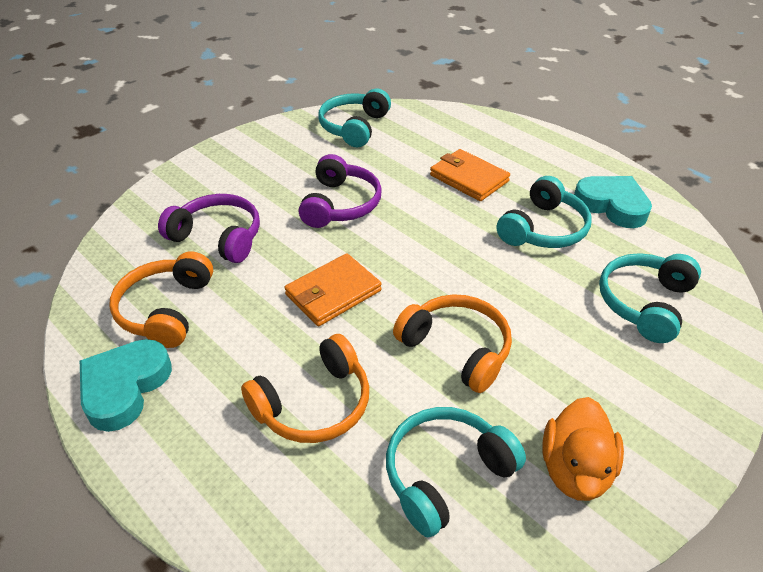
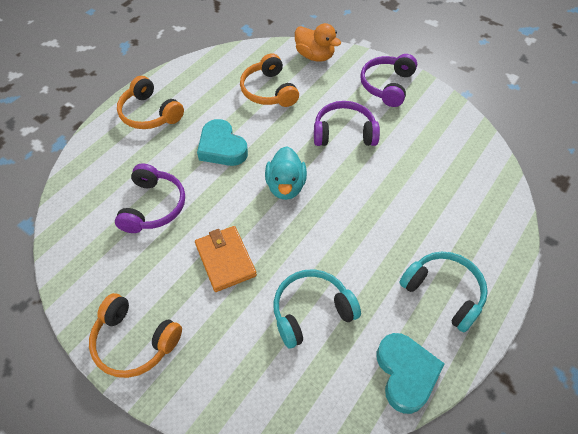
orange wallet: 2 -> 1
purple headphones: 2 -> 3
turquoise duck: 0 -> 1
turquoise headphones: 4 -> 2

